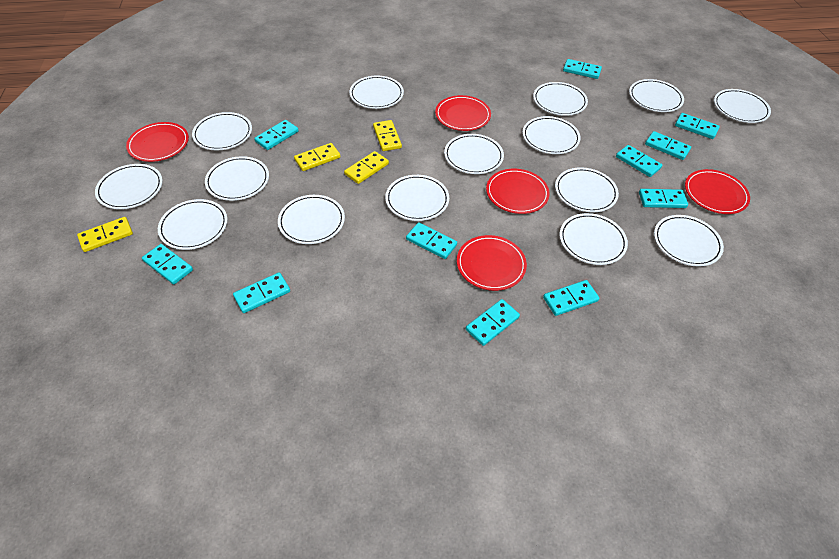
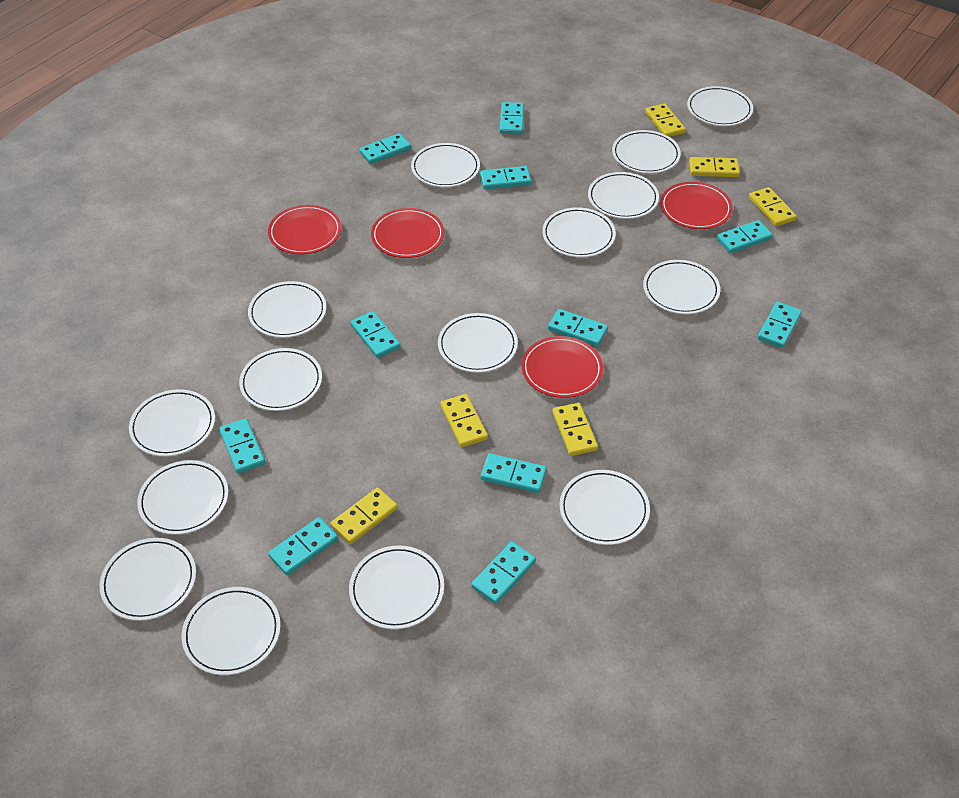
red plate: 5 -> 4
yellow domino: 4 -> 6

